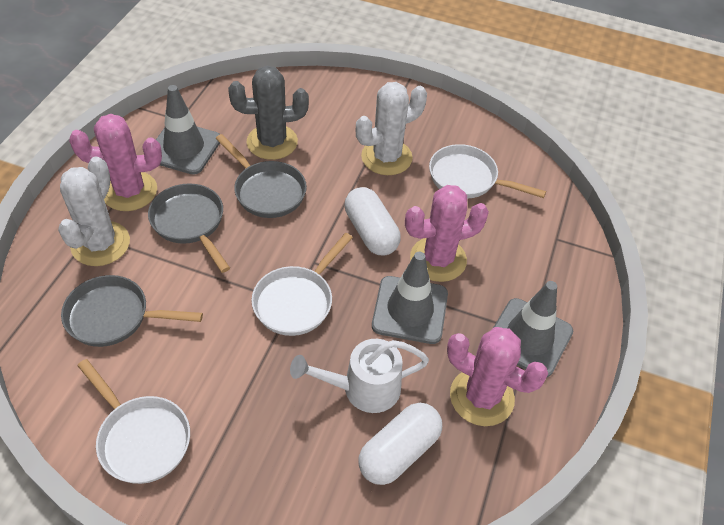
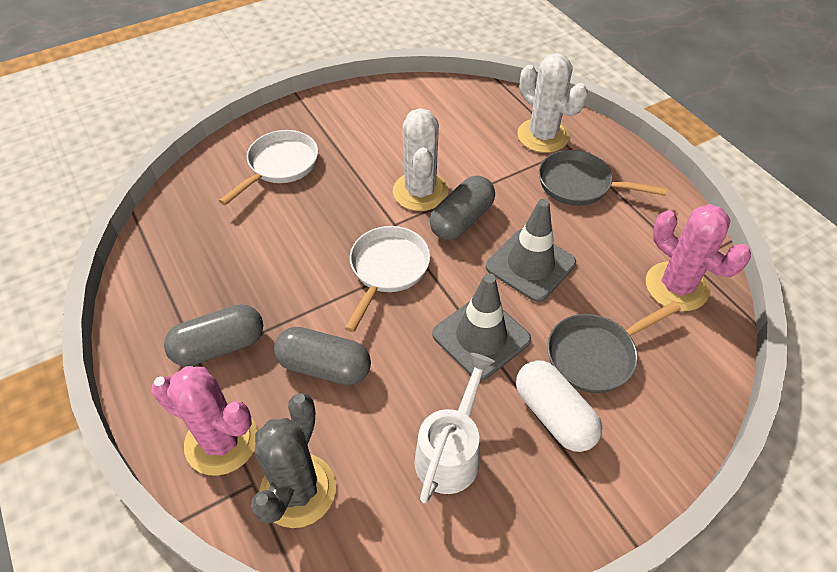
grey capsule: 0 -> 3
grey pan: 3 -> 2
grey traffic cone: 3 -> 2
pink cactus: 3 -> 2
white capsule: 2 -> 1
white pan: 3 -> 2

